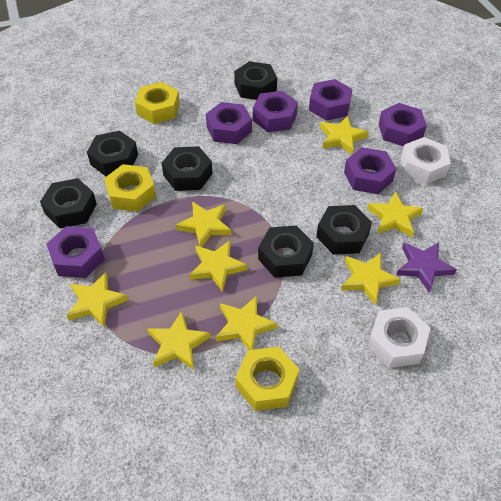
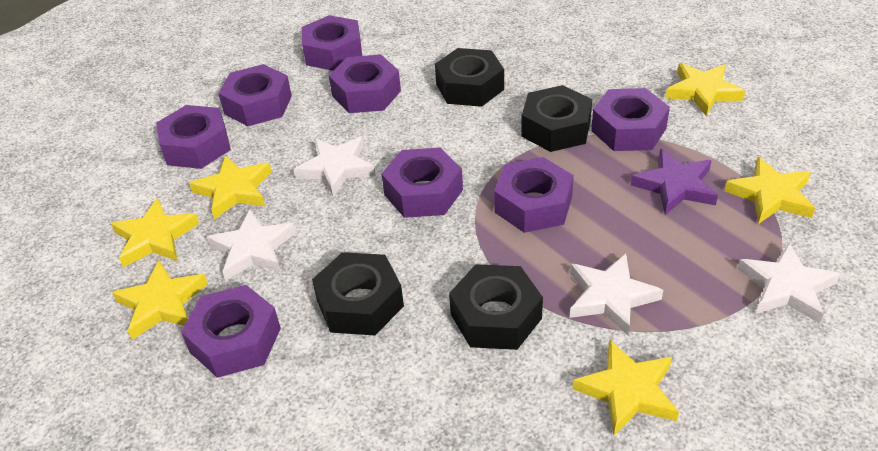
black nut: 6 -> 4
purple nut: 6 -> 8
white nut: 2 -> 0
white star: 0 -> 4
yellow nut: 3 -> 0
yellow star: 8 -> 6

